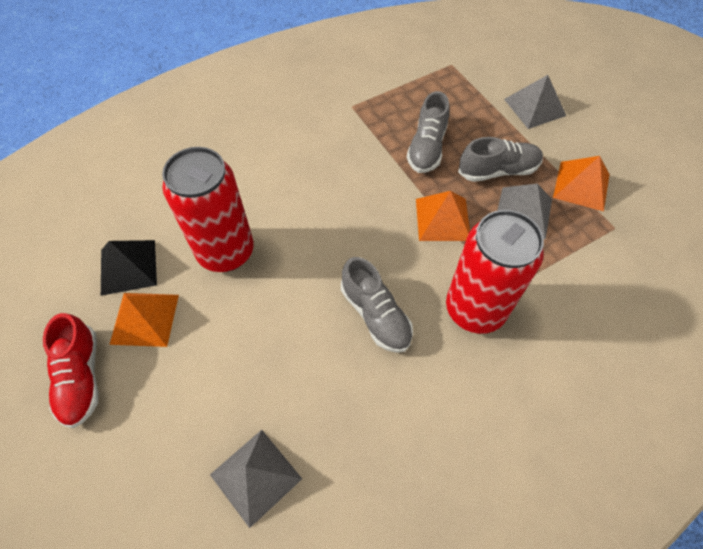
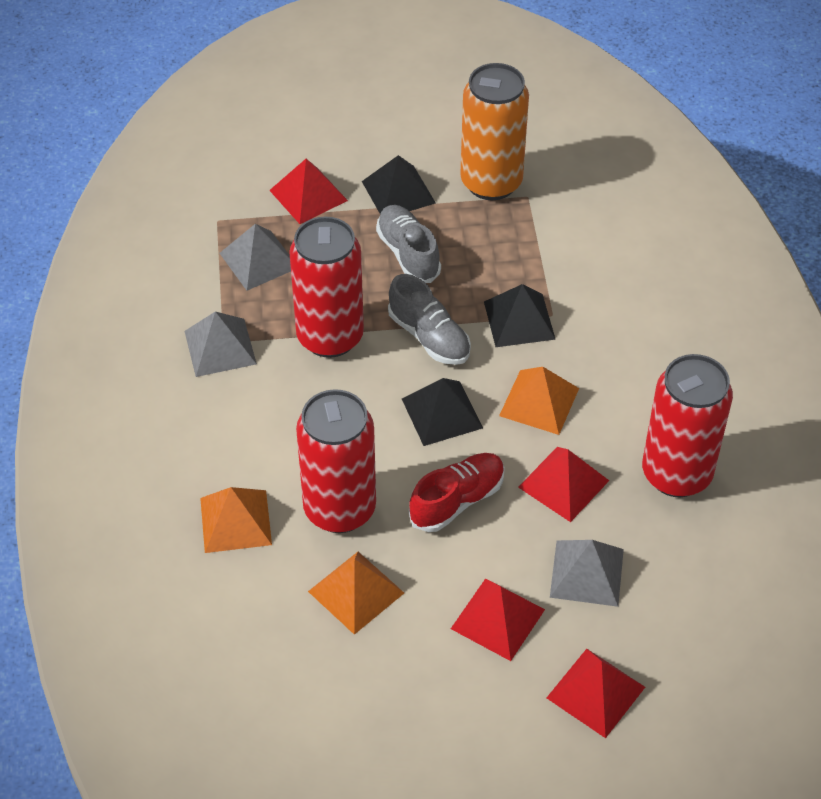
black pyramid: 1 -> 3
grey shoe: 3 -> 2
orange can: 0 -> 1
red can: 2 -> 3
red pyramid: 0 -> 4

